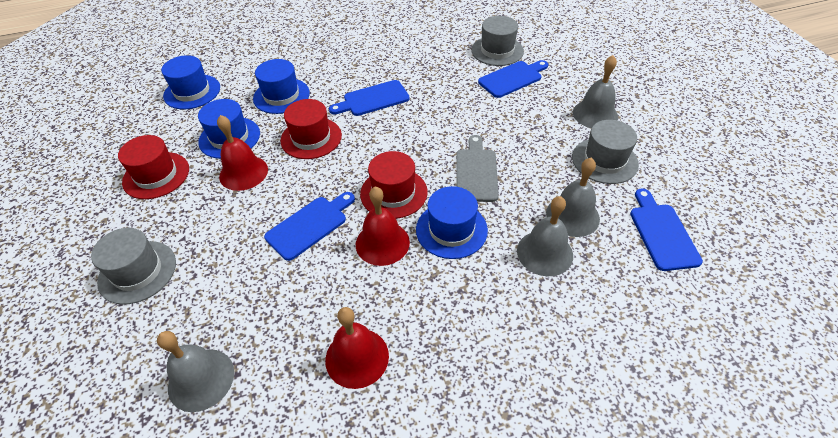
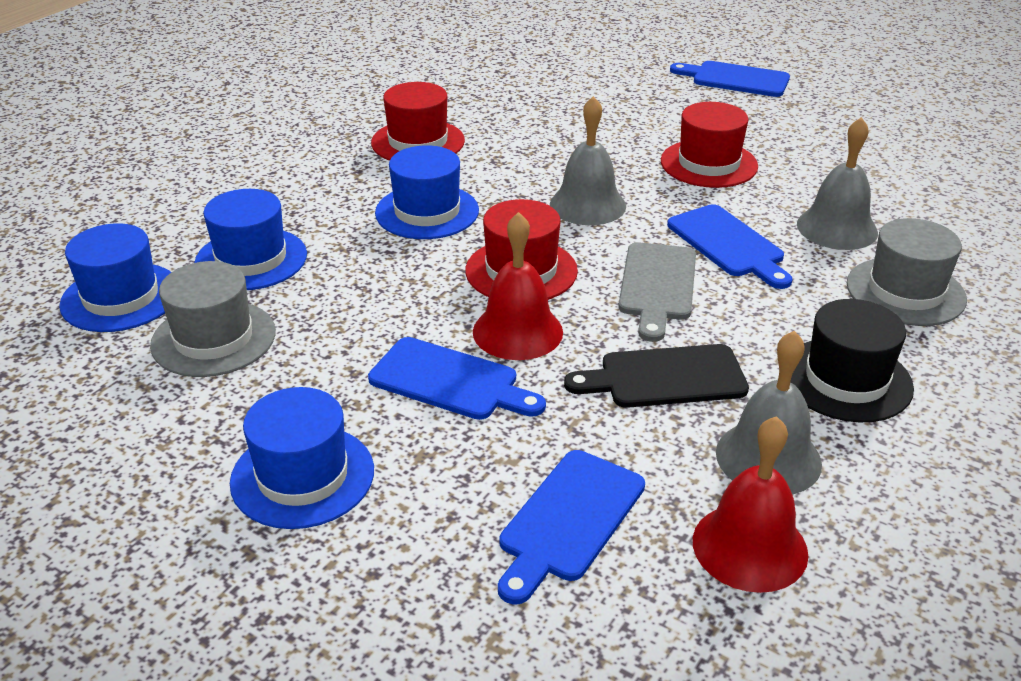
black cutting board: 0 -> 1
black hat: 0 -> 1
grey bell: 4 -> 3
grey hat: 3 -> 2
red bell: 3 -> 2

